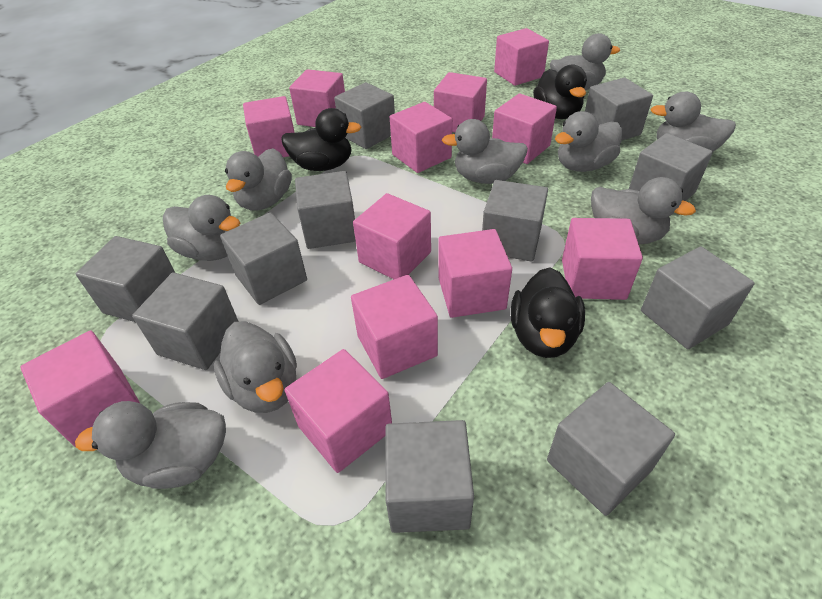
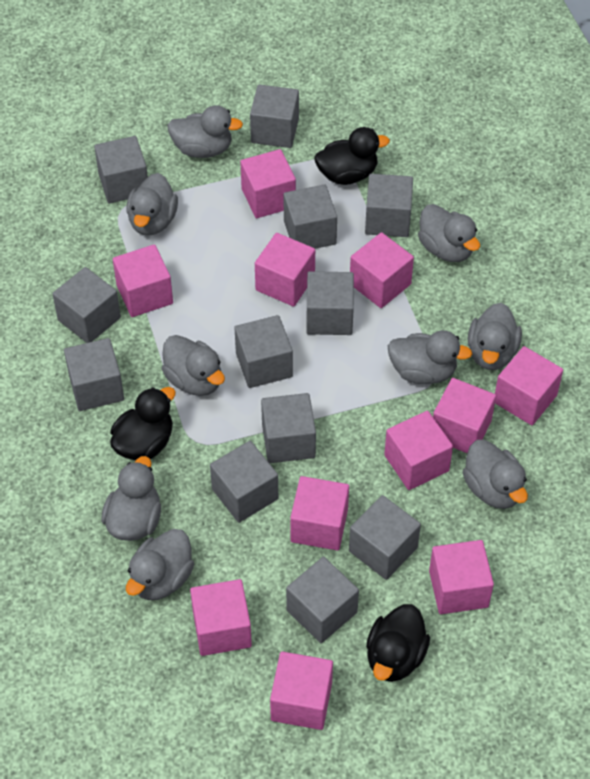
grey cube: 11 -> 12
pink cube: 12 -> 11

